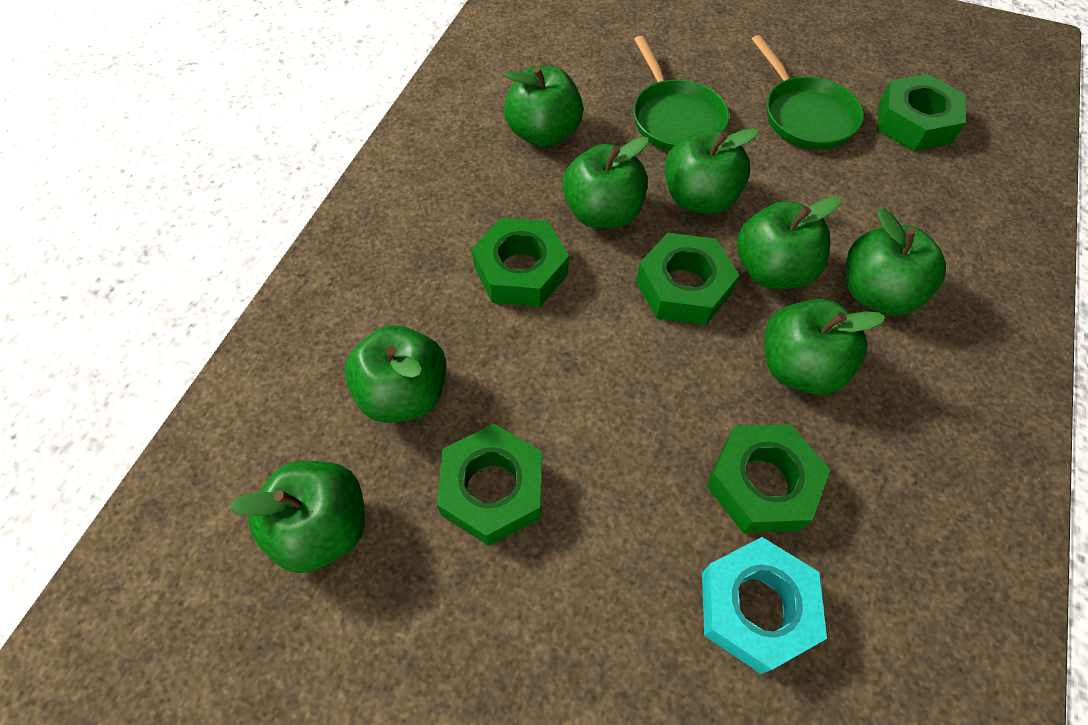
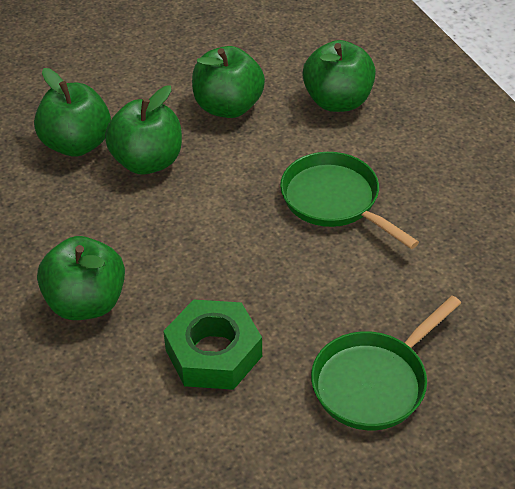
green apple: 8 -> 5
green nut: 5 -> 1
turquoise nut: 1 -> 0

